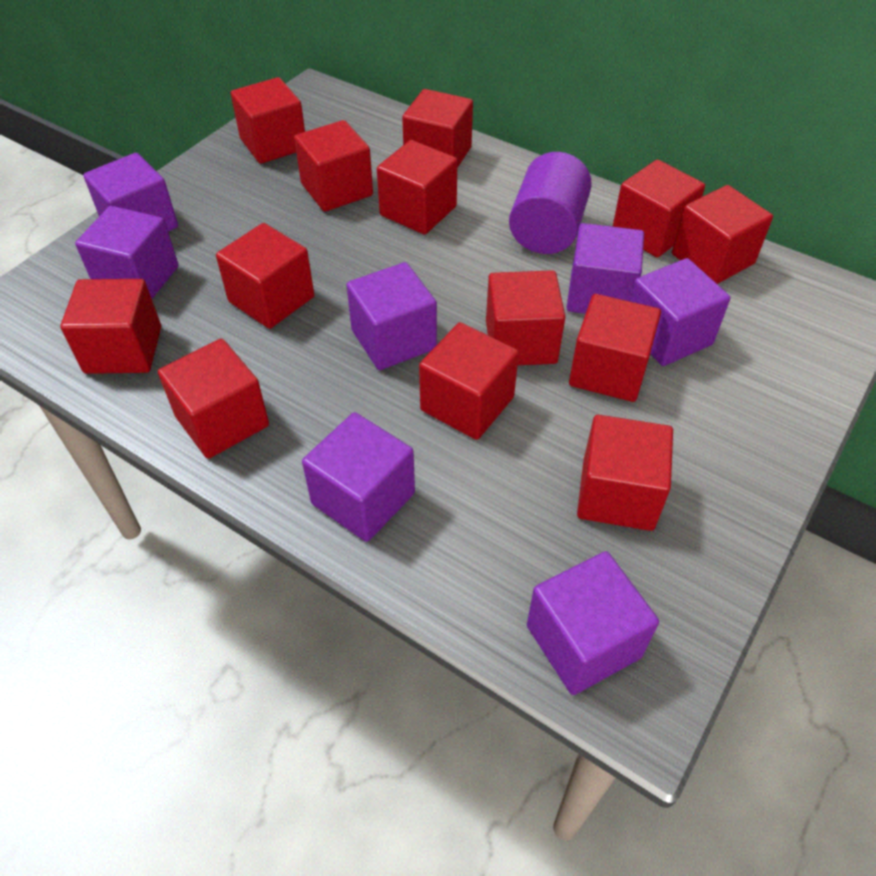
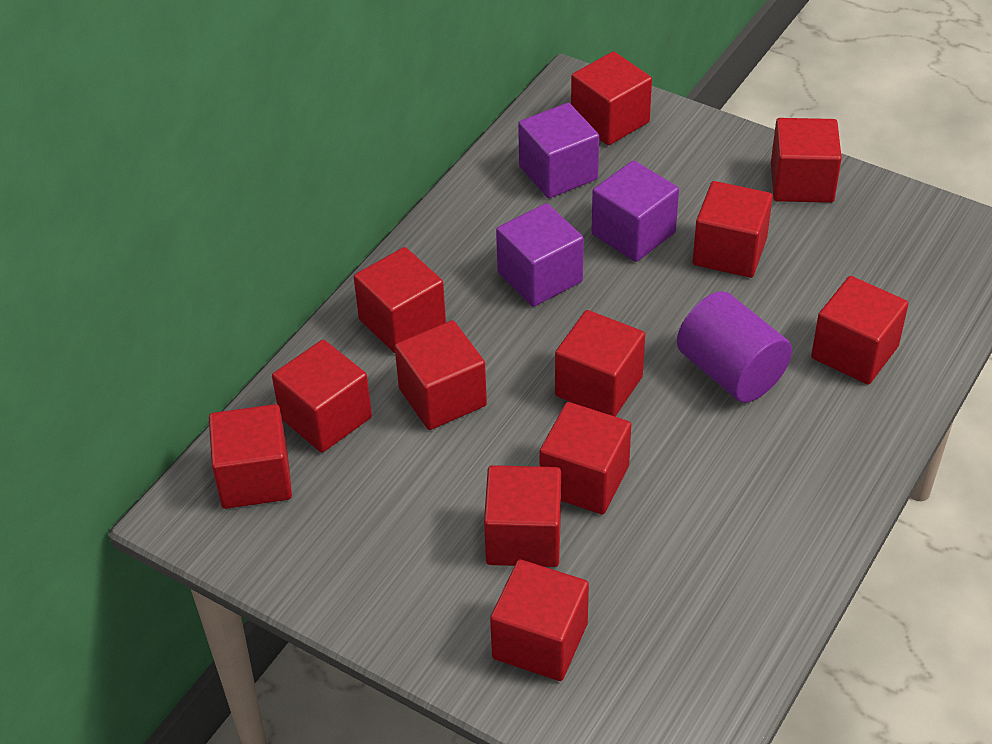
purple cube: 7 -> 3
red cube: 13 -> 12

